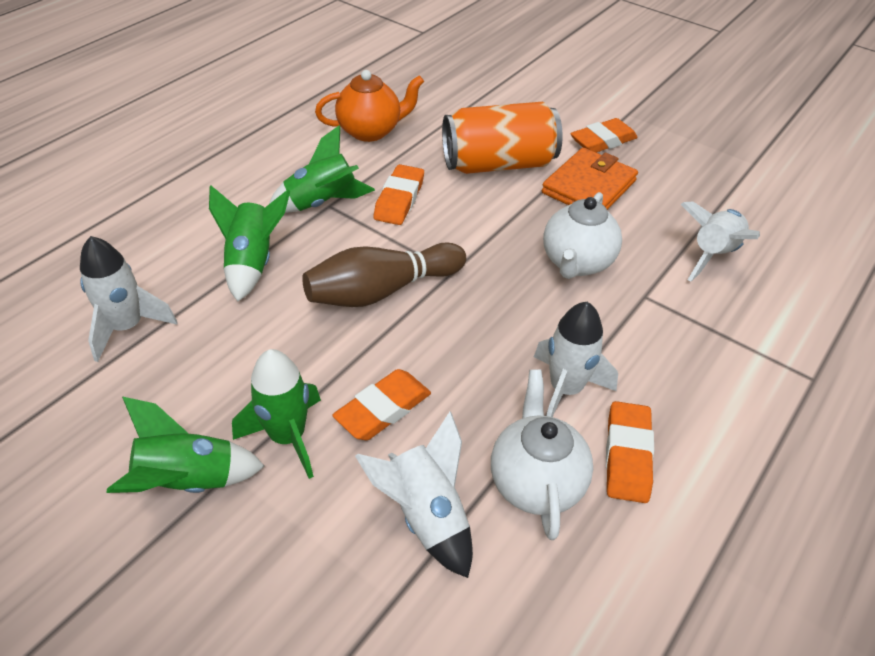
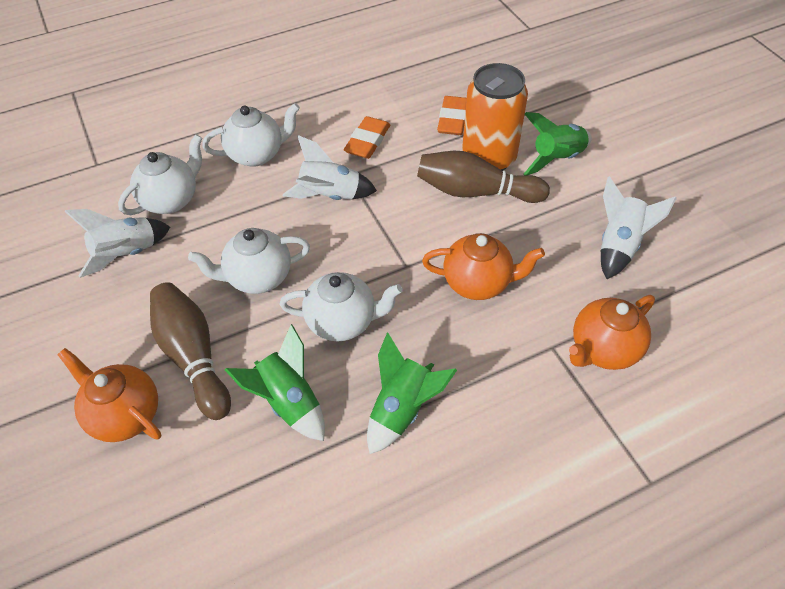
brown bowling pin: 1 -> 2
green rocket: 4 -> 3
orange eraser: 4 -> 2
orange teapot: 1 -> 3
orange wallet: 1 -> 0
white rocket: 4 -> 3
white teapot: 2 -> 4

